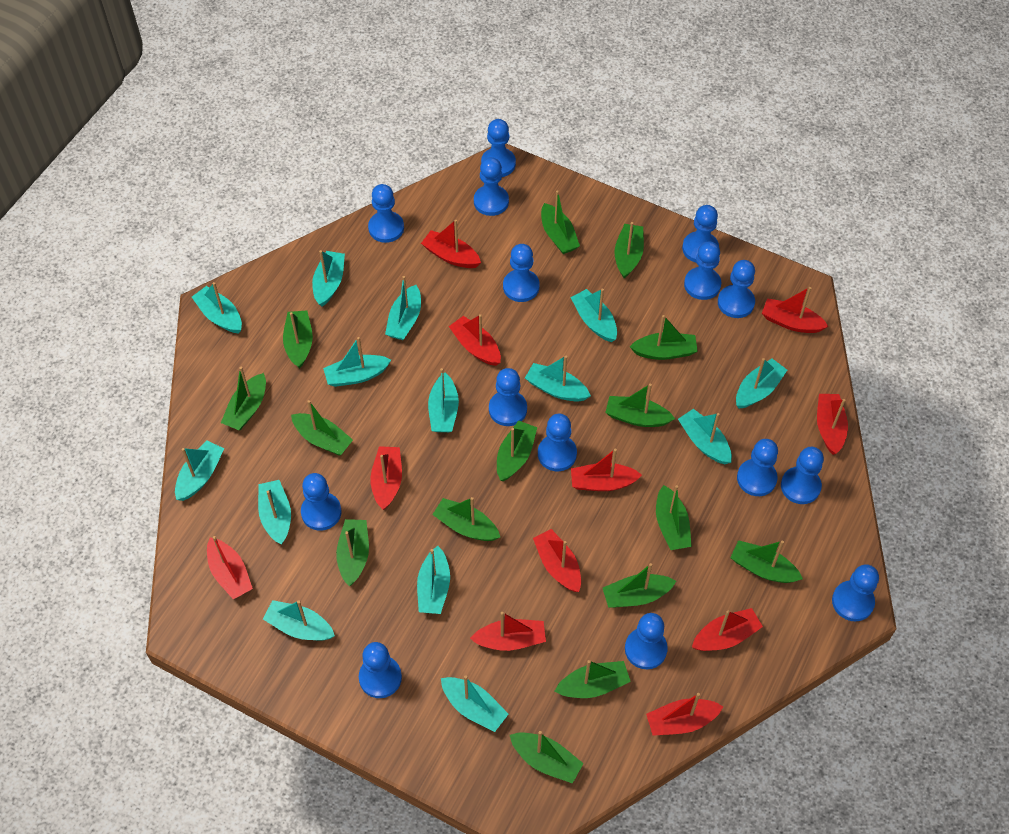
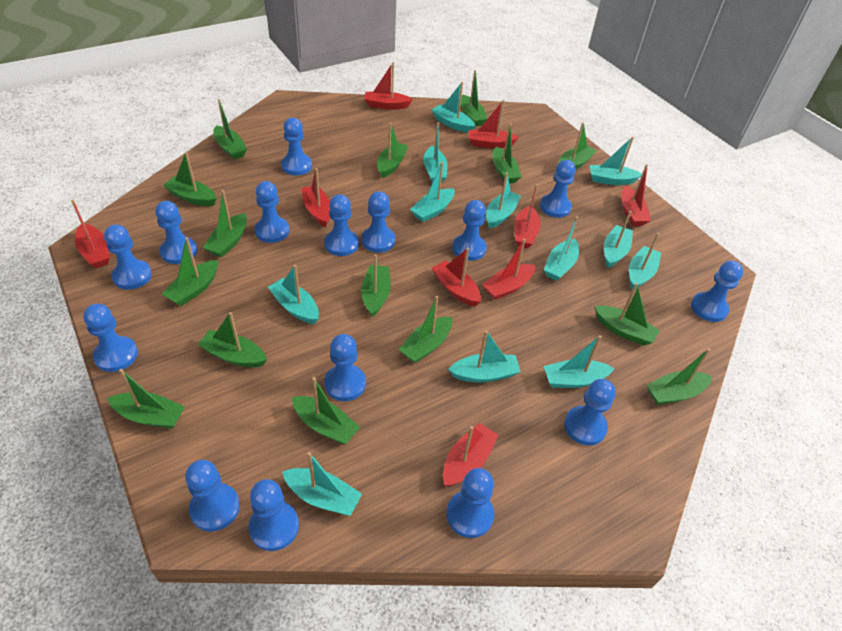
red boat: 11 -> 9
turquoise boat: 14 -> 12

